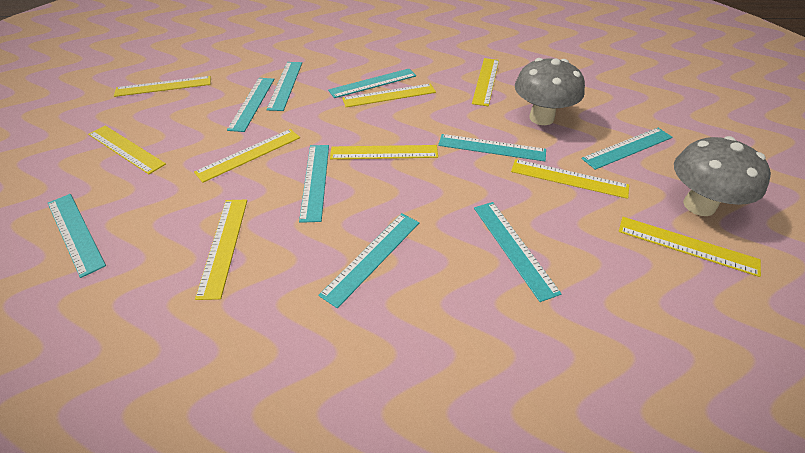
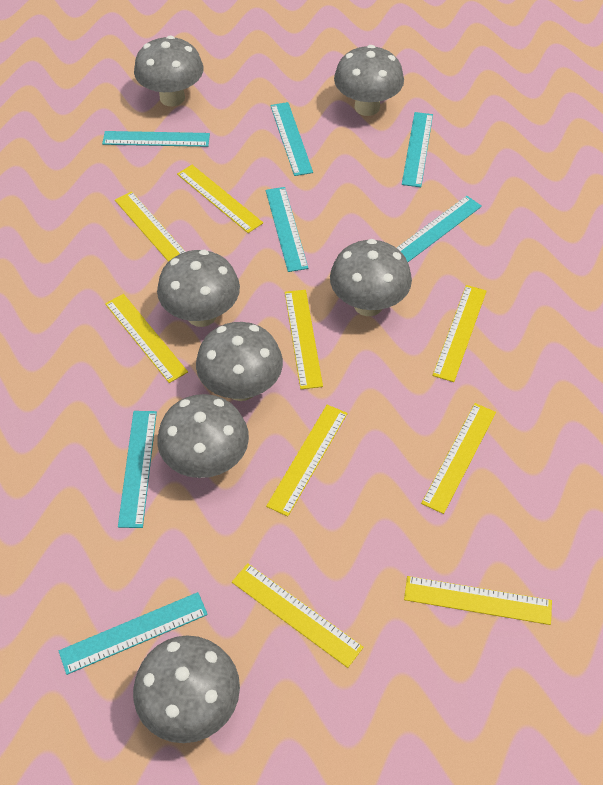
grey mushroom: 2 -> 7
turquoise ruler: 9 -> 7

